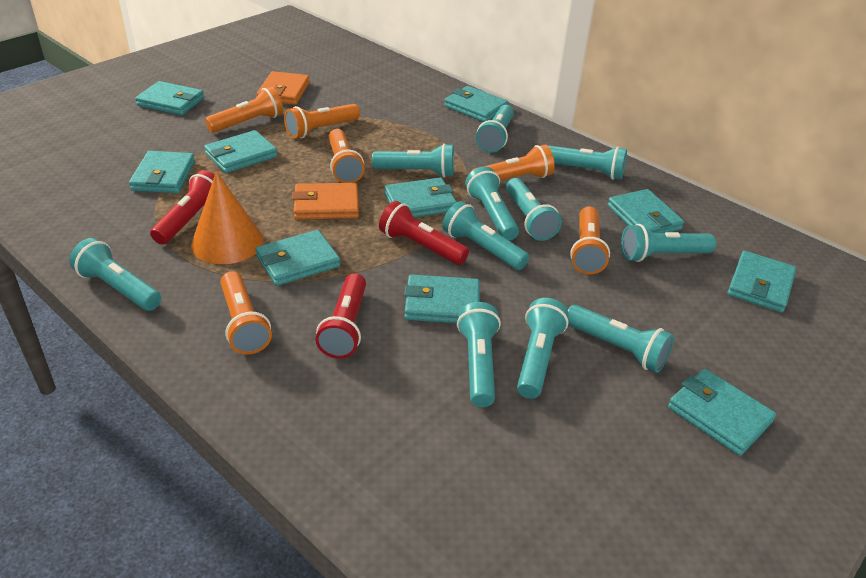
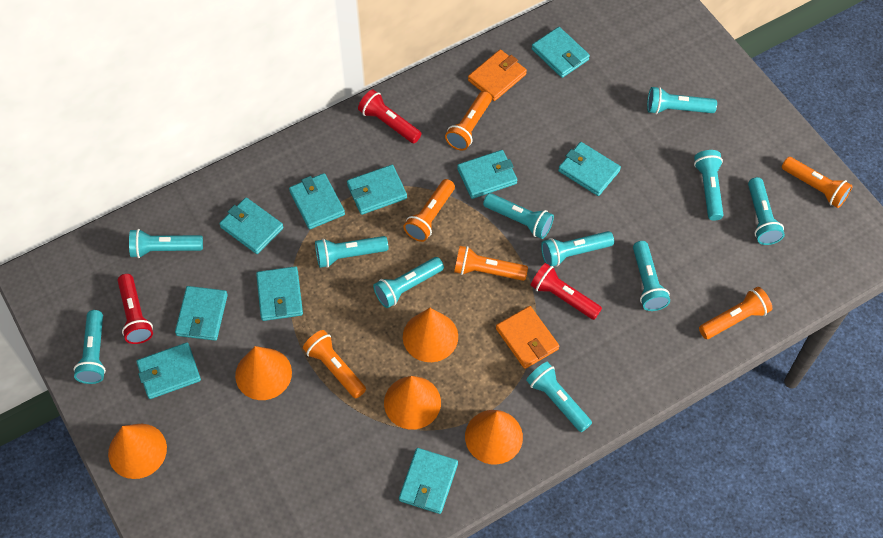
orange cone: 1 -> 5

